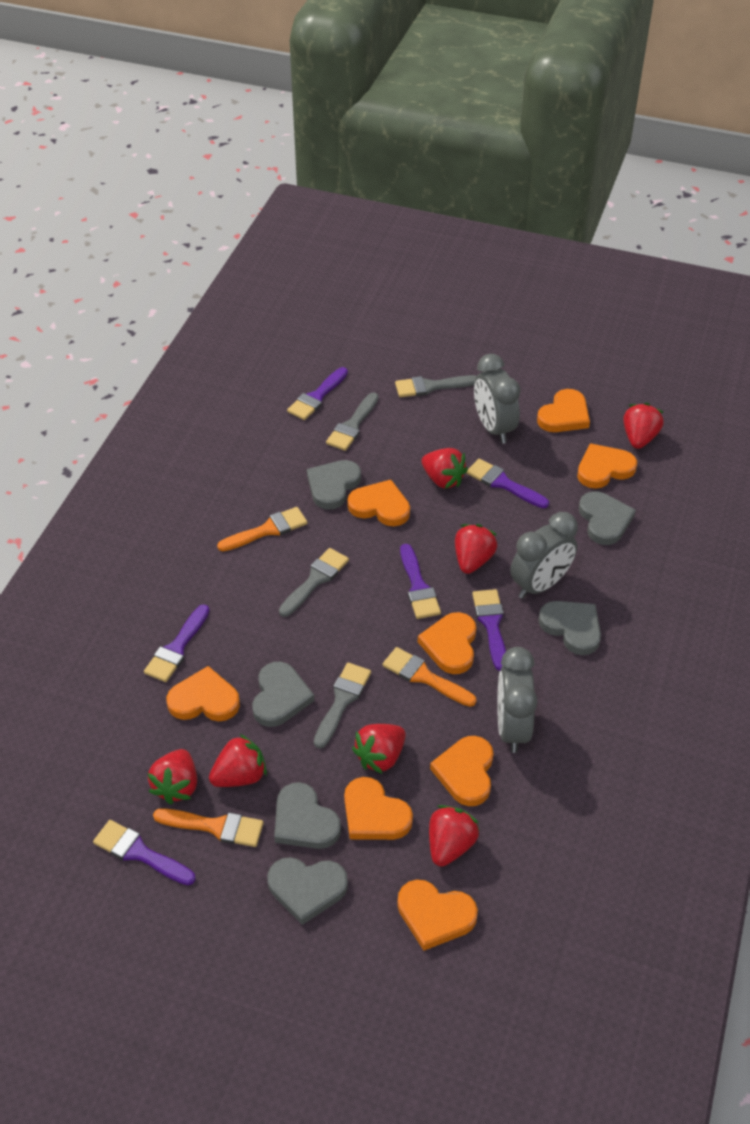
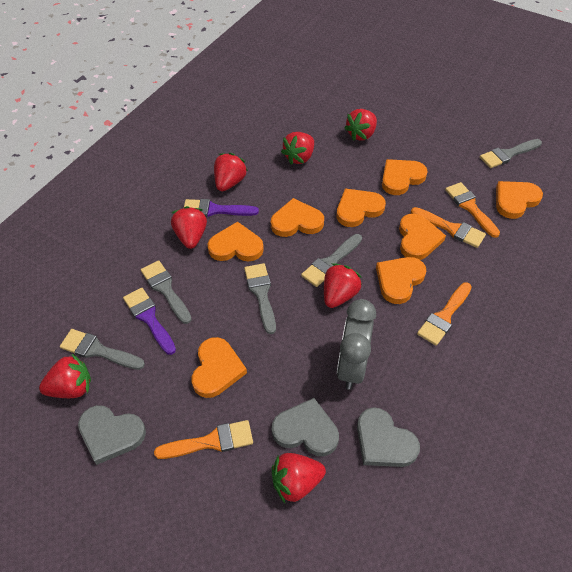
grey brush: 4 -> 5
grey clock: 3 -> 1
grey heart: 6 -> 3
orange brush: 3 -> 4
purple brush: 6 -> 2

